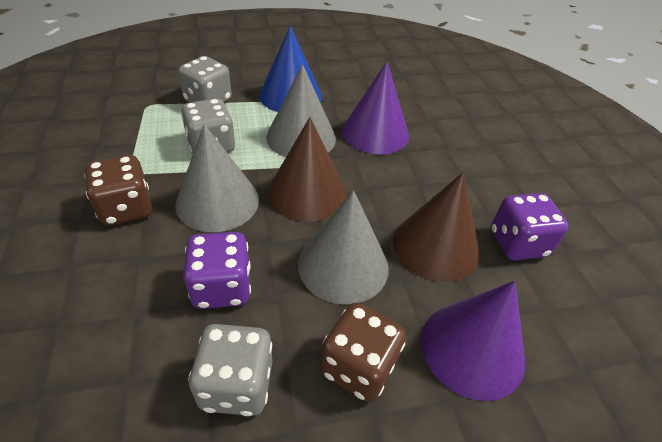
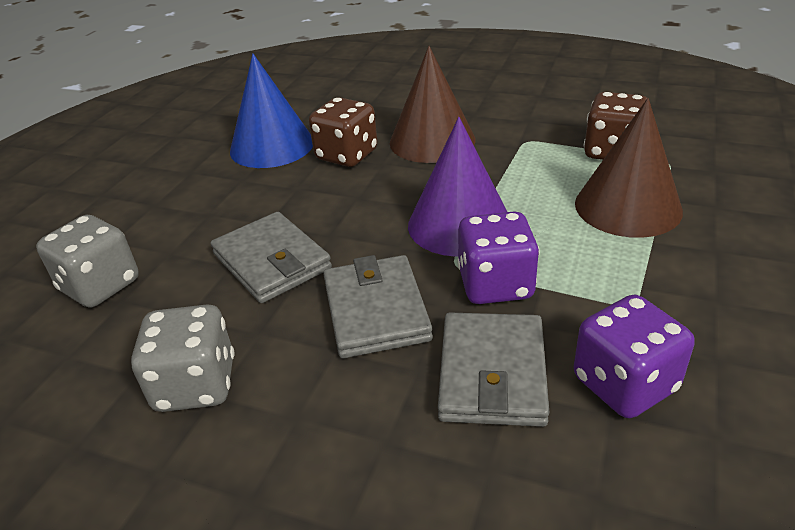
grey cone: 3 -> 0
grey dice: 3 -> 2
grey wallet: 0 -> 3
purple cone: 2 -> 1

